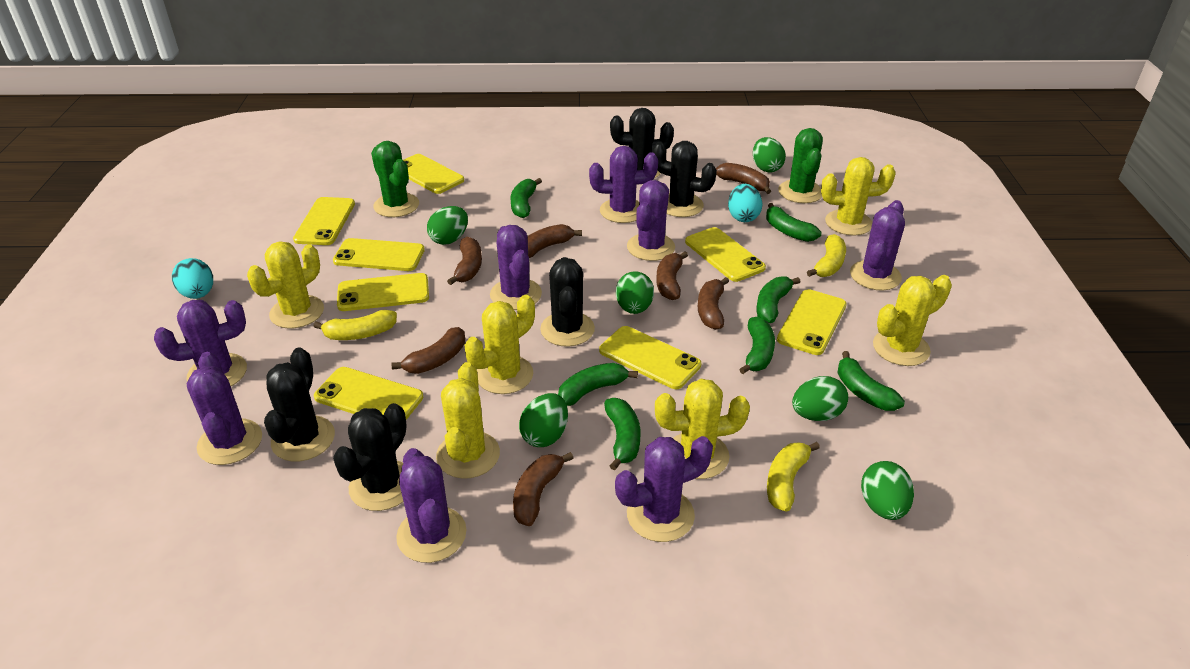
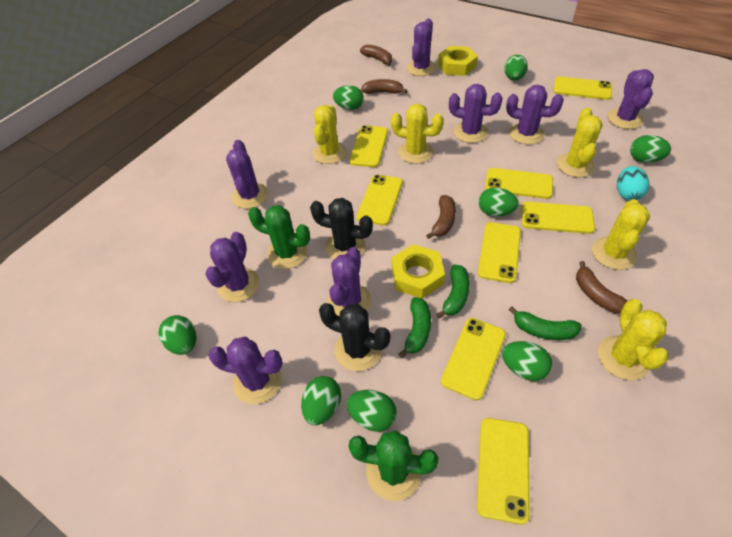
black cactus: 5 -> 2
brown banana: 7 -> 4
green banana: 7 -> 3
green egg: 6 -> 8
turquoise egg: 2 -> 1
yellow banana: 3 -> 0
yellow cactus: 6 -> 5
yellow nut: 0 -> 2

